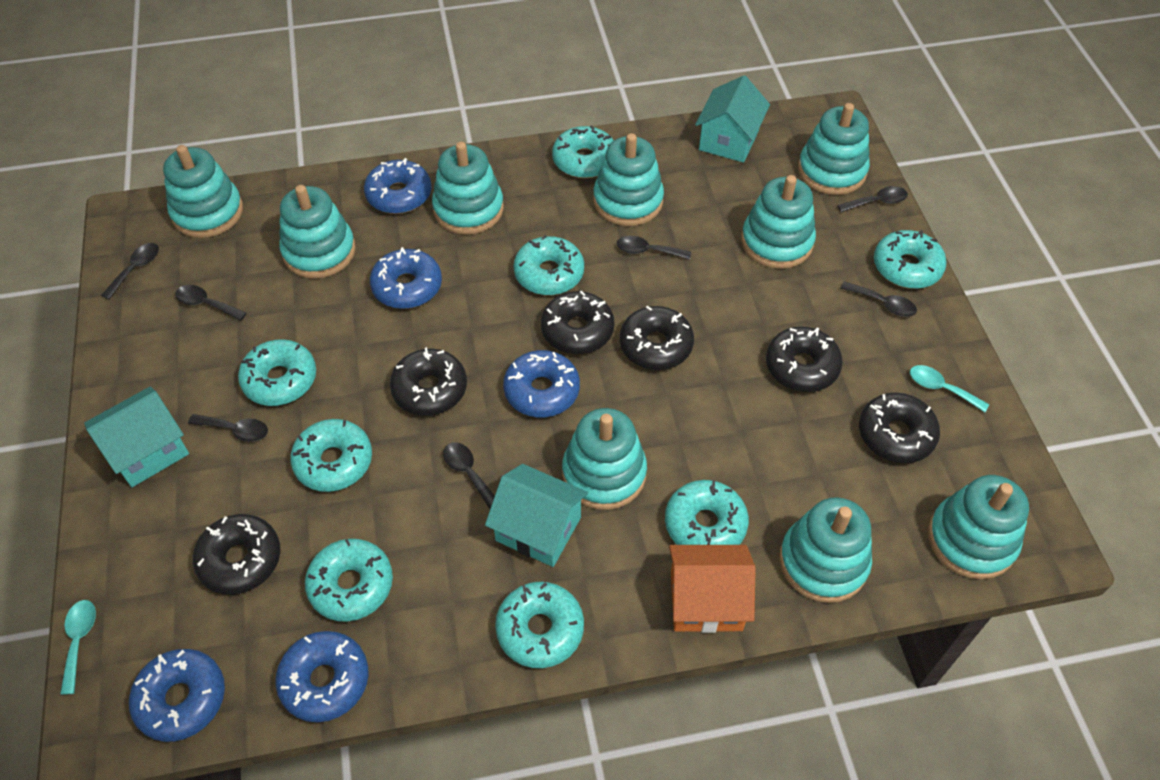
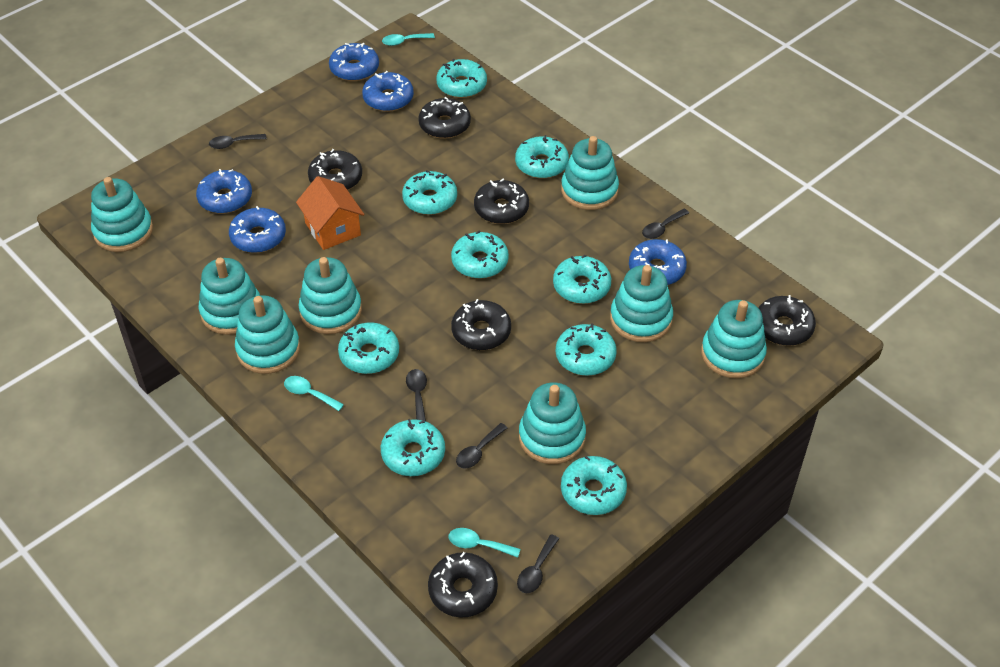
black spoon: 7 -> 5
turquoise donut: 8 -> 9
turquoise house: 3 -> 0
turquoise spoon: 2 -> 3
turquoise stacking toy: 9 -> 8

